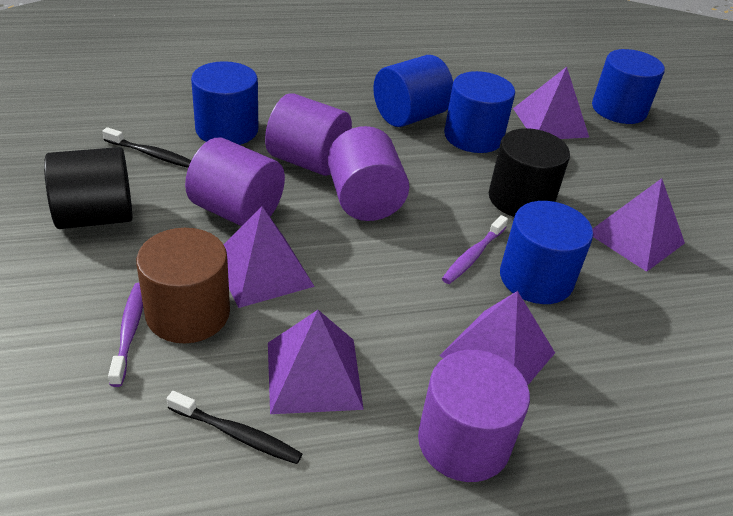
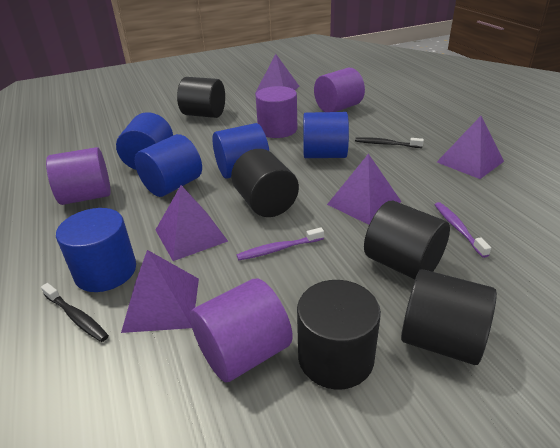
black cylinder: 2 -> 5
brown cylinder: 1 -> 0

